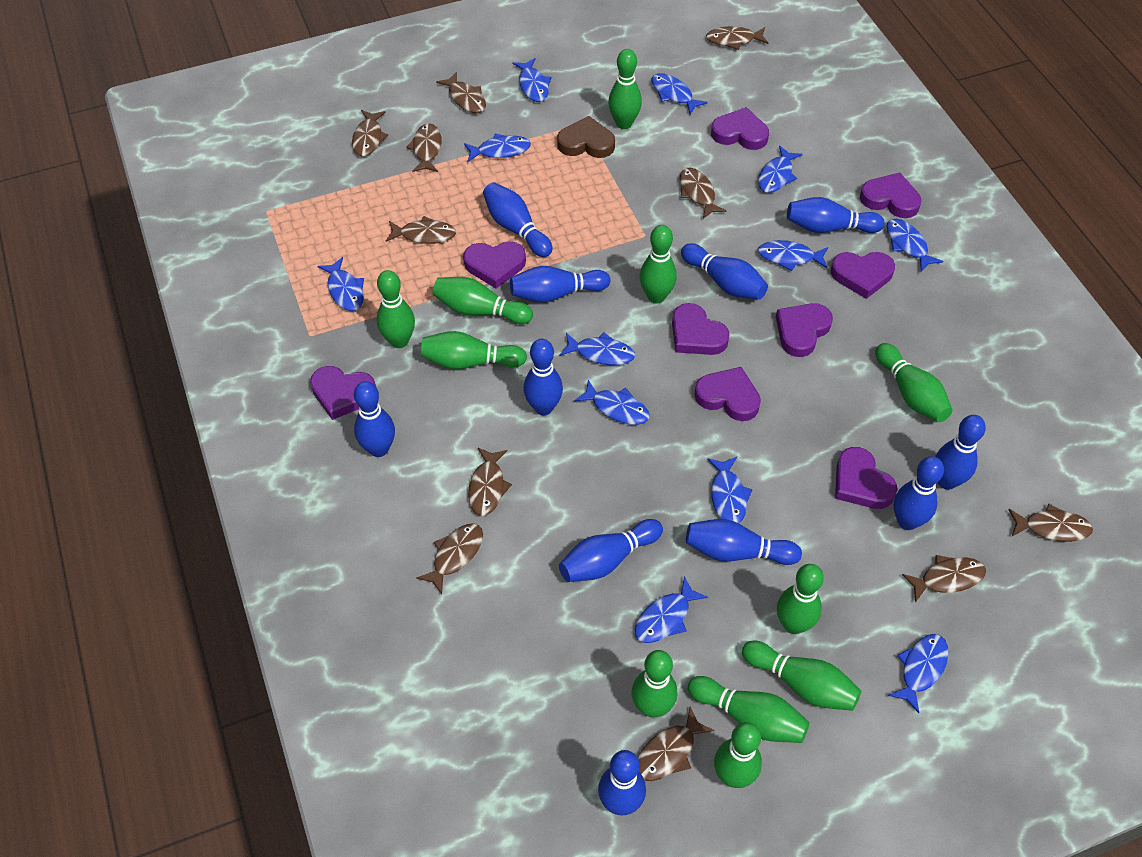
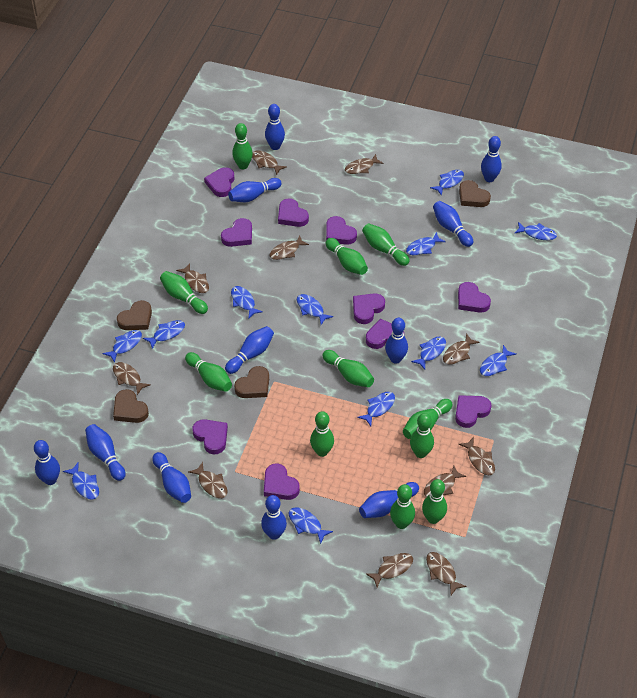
brown heart: 1 -> 4
purple heart: 9 -> 10

